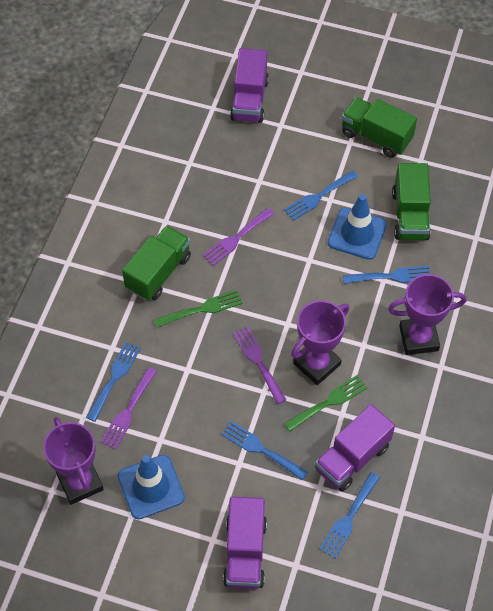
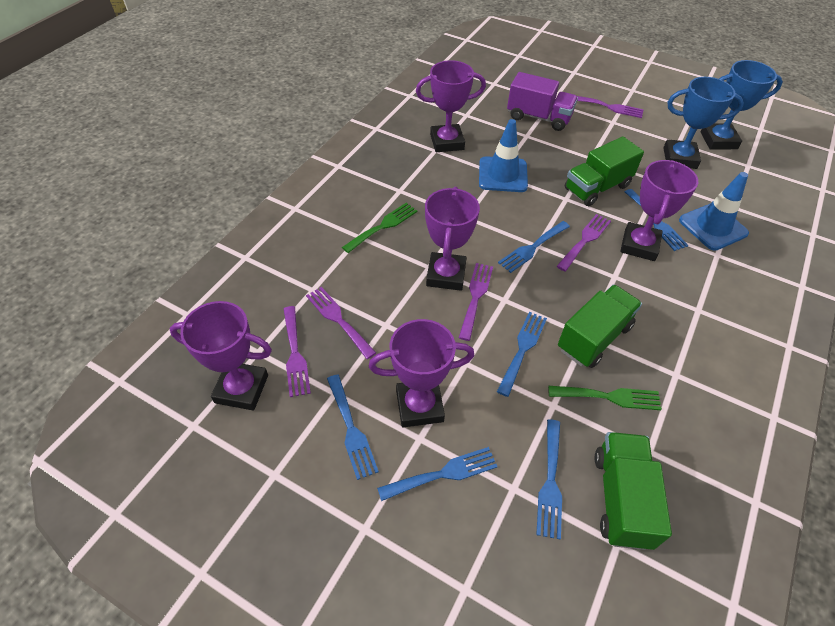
blue fork: 5 -> 6
blue trophy: 0 -> 2
purple fork: 3 -> 5
purple trophy: 3 -> 5
purple truck: 3 -> 1

